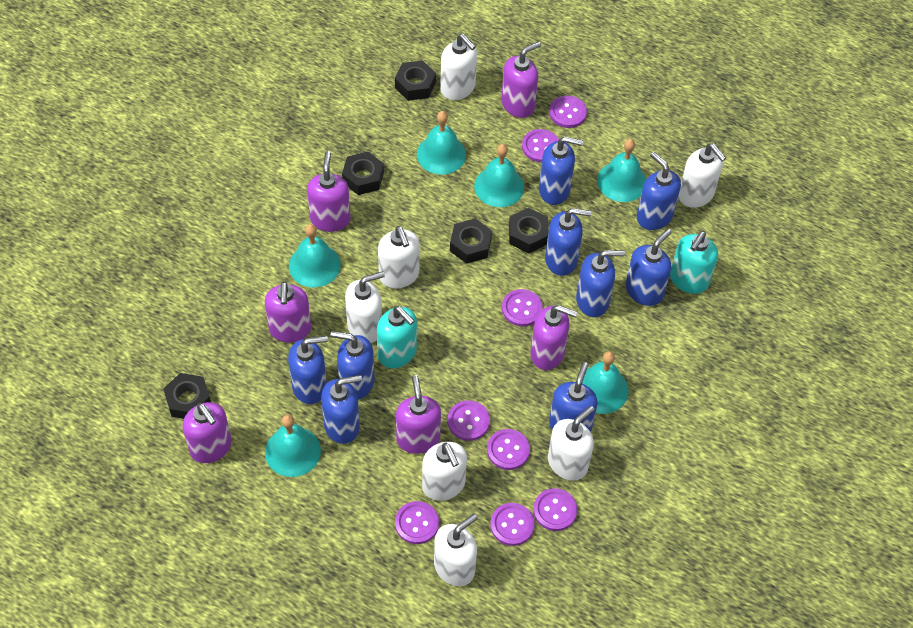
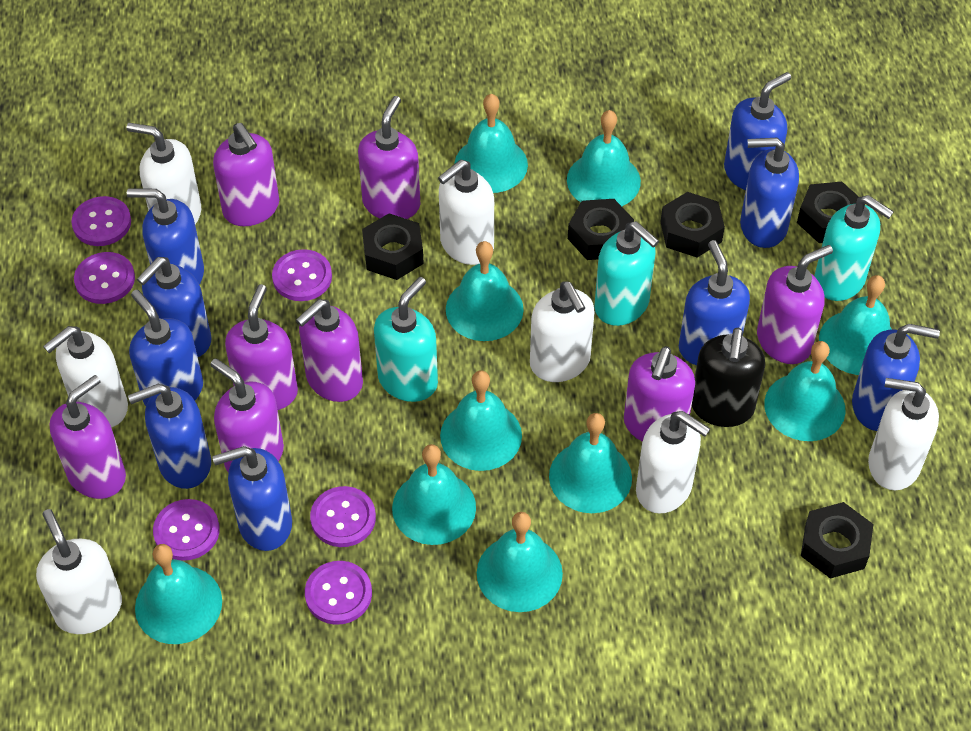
black soap dispenser: 0 -> 1
purple button: 8 -> 6
purple soap dispenser: 6 -> 8
turquoise bell: 6 -> 10
turquoise soap dispenser: 2 -> 3

